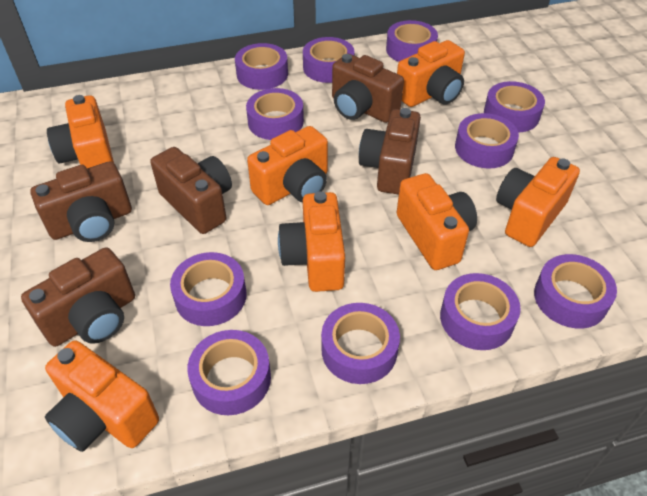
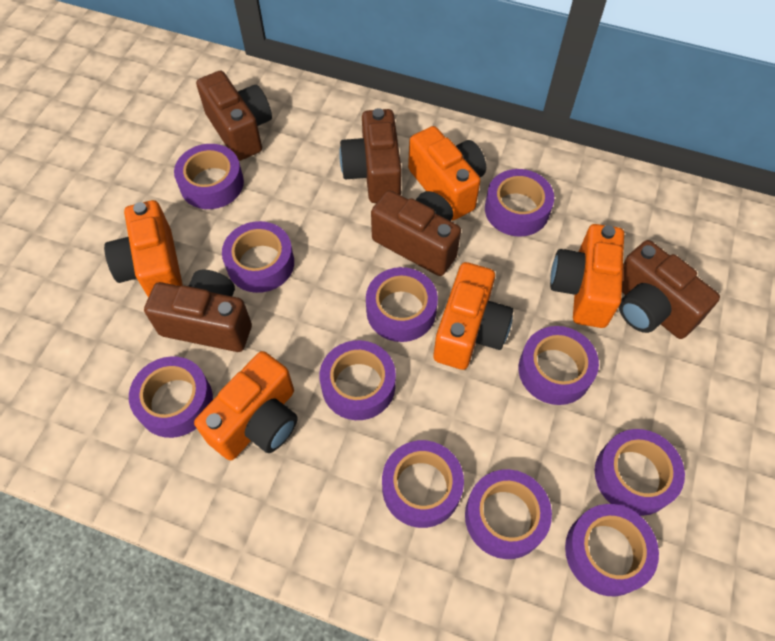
orange camera: 7 -> 5

